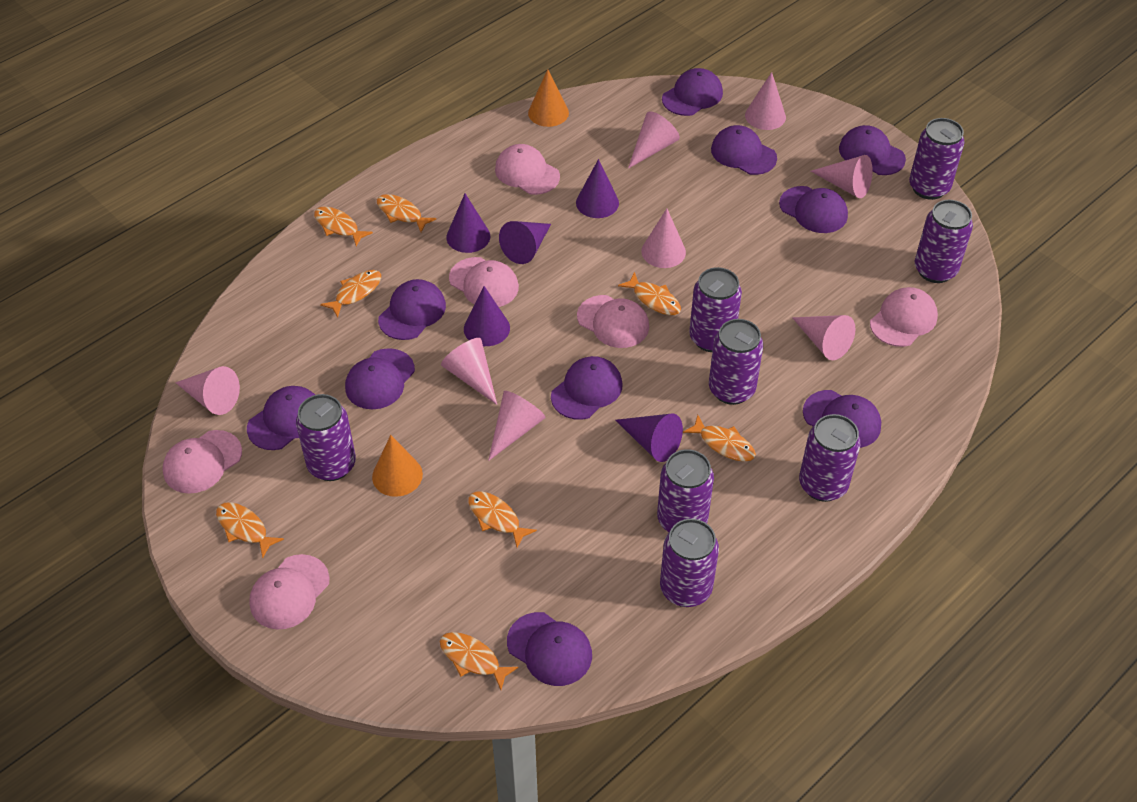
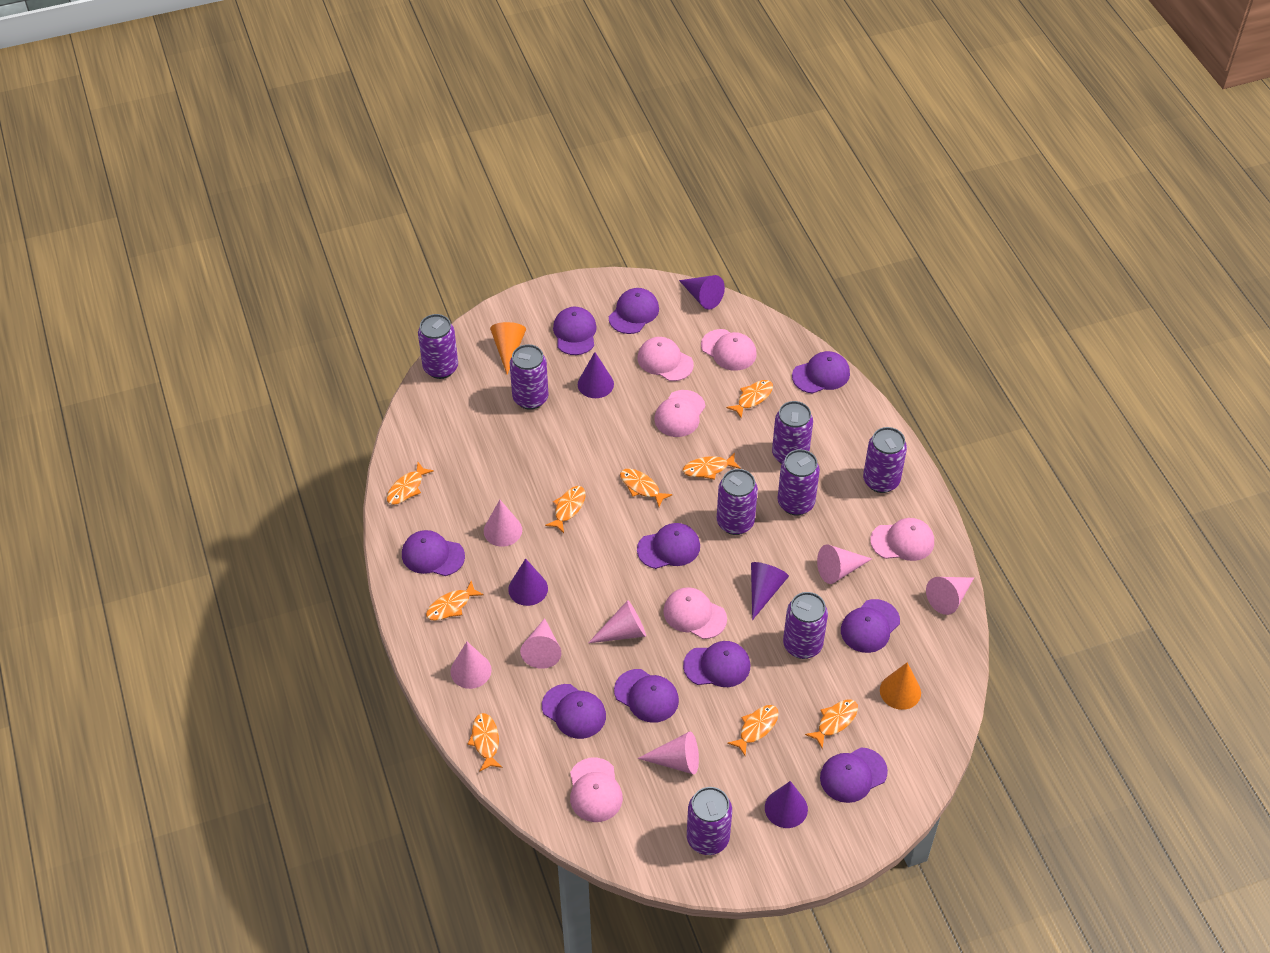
orange fish: 8 -> 9
pink cone: 8 -> 7

